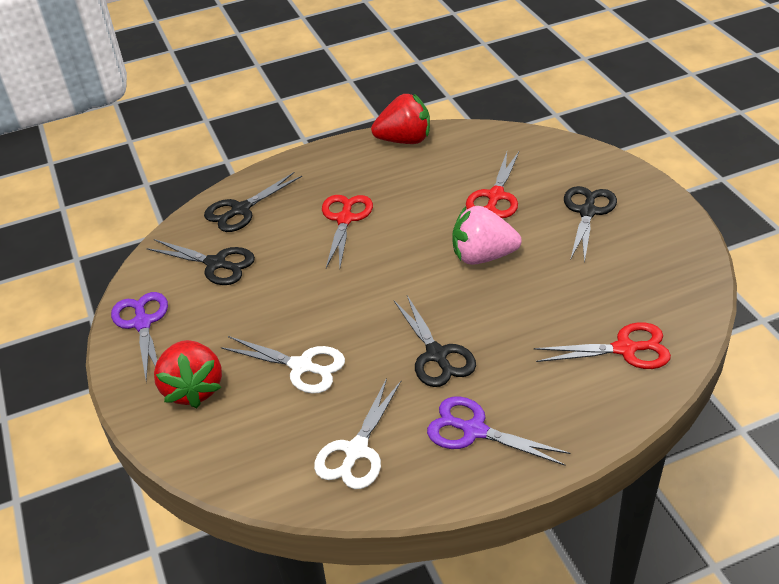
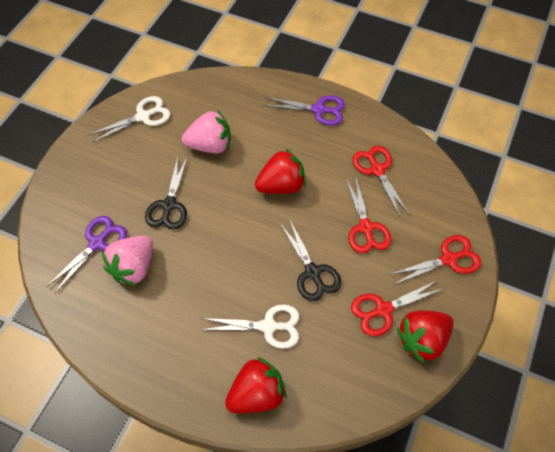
black scissors: 4 -> 2
pink strawberry: 1 -> 2
red scissors: 3 -> 4
red strawberry: 2 -> 3

